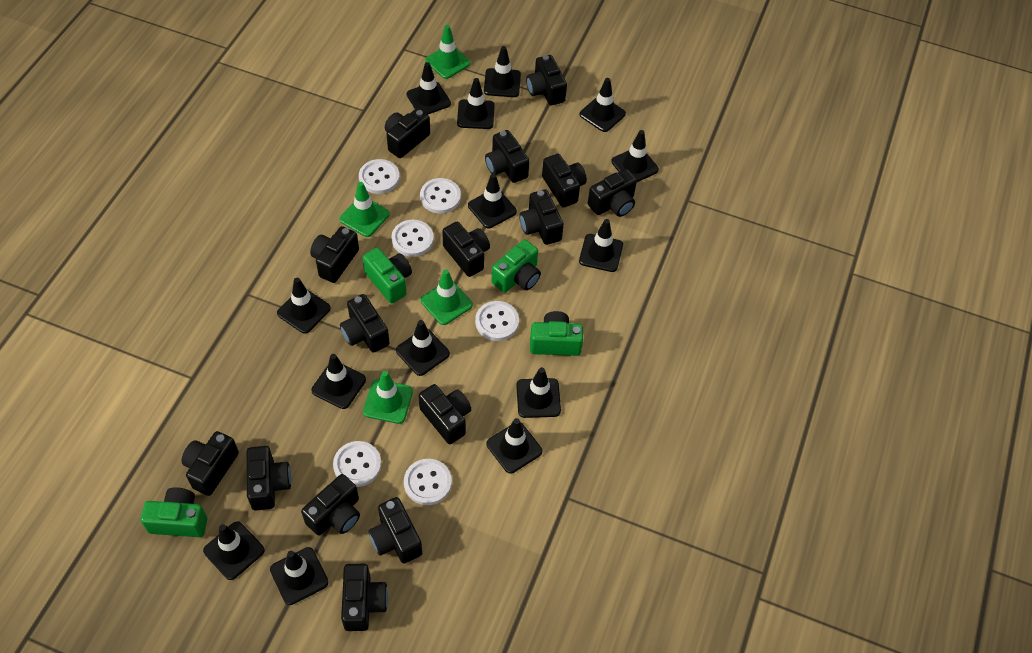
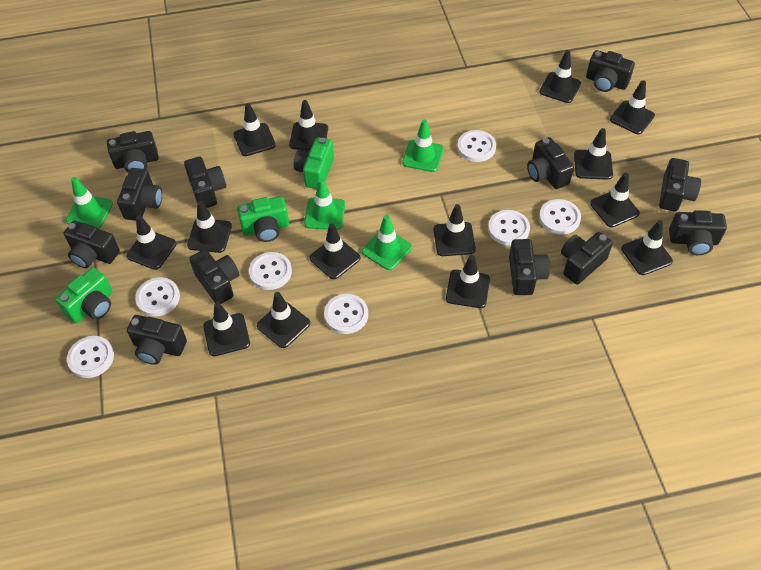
black camera: 15 -> 12
green camera: 4 -> 3
white button: 6 -> 7

